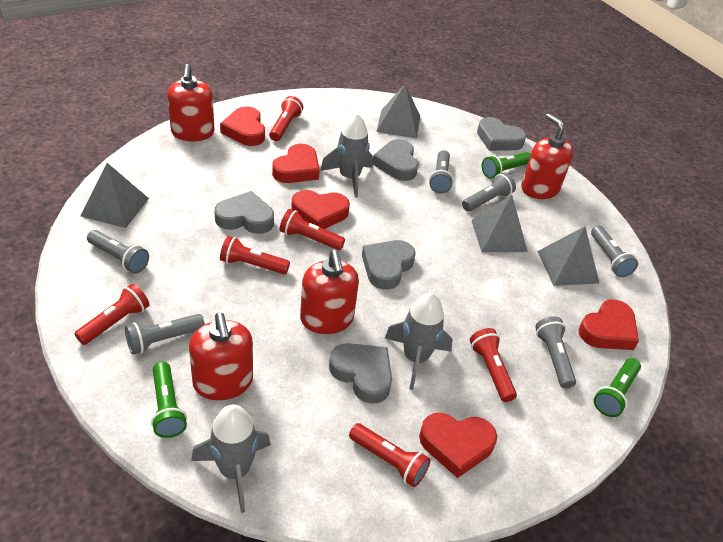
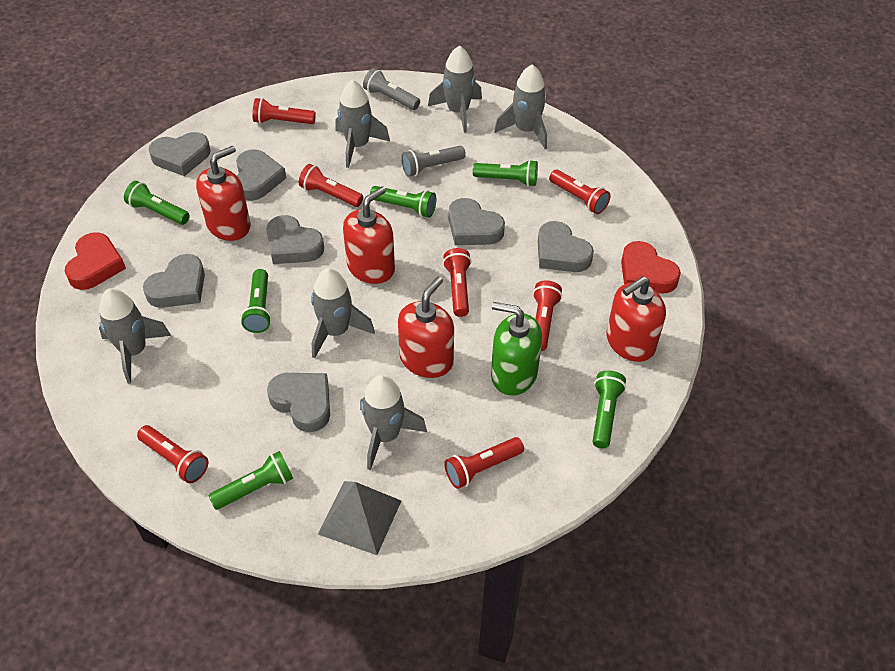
green flashlight: 3 -> 6
green soap dispenser: 0 -> 1
grey flashlight: 6 -> 2
grey heart: 5 -> 7
grey pyramid: 4 -> 1
grey rocket: 3 -> 6
red flashlight: 6 -> 7
red heart: 5 -> 2

